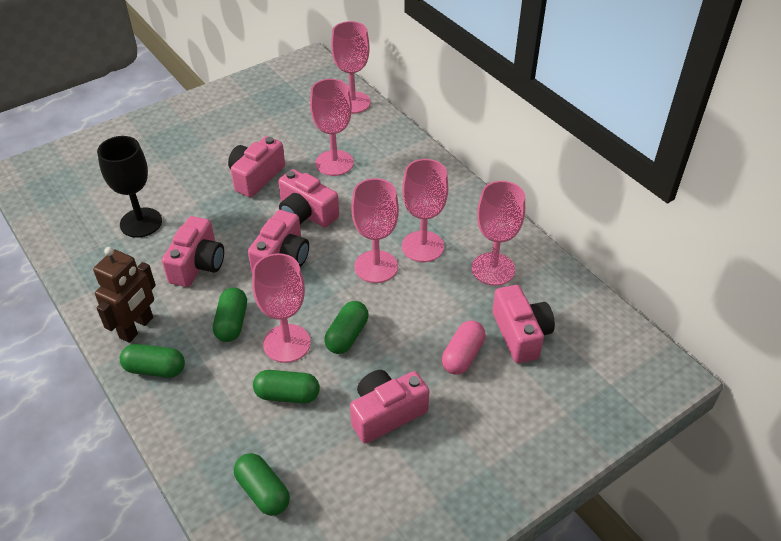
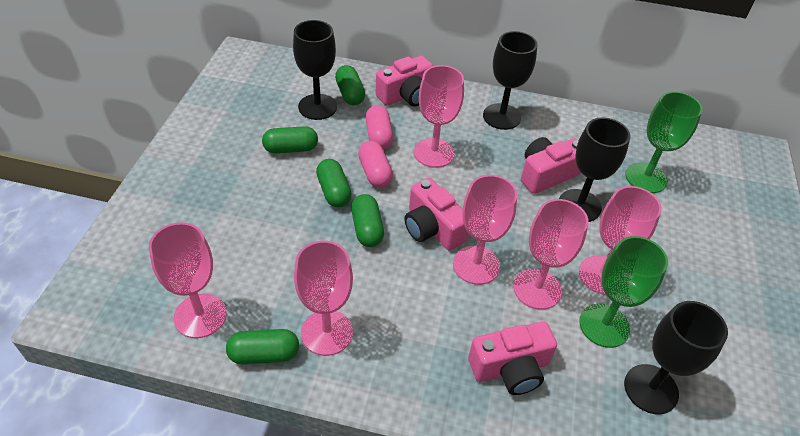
black goblet: 1 -> 4
brown robot: 1 -> 0
green goblet: 0 -> 2
pink camera: 6 -> 4
pink capsule: 1 -> 2

